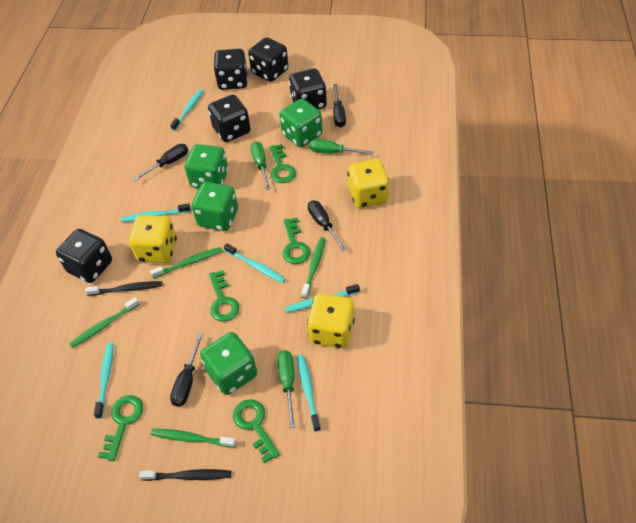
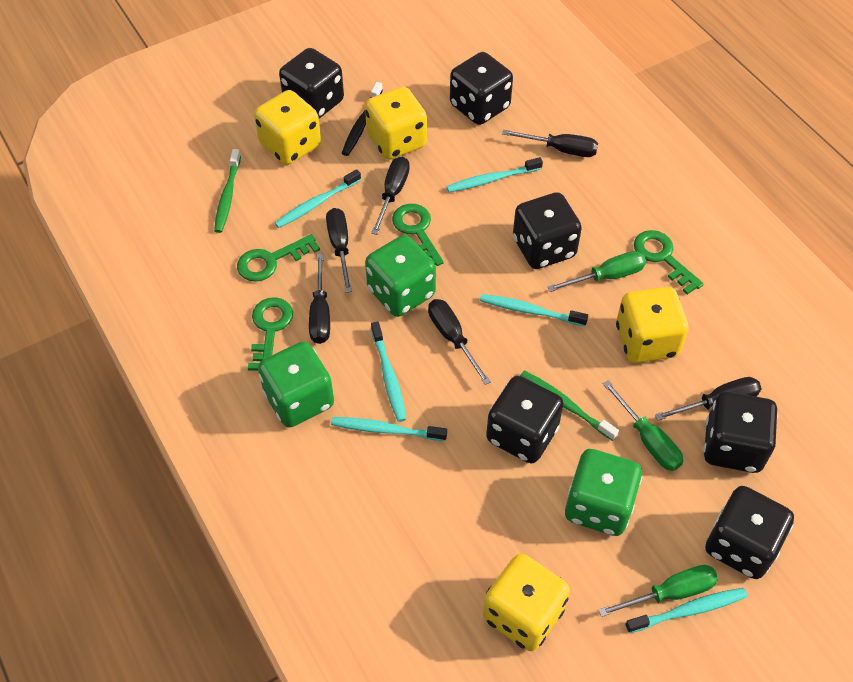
black dice: 5 -> 6
black screwdriver: 4 -> 6
black toothbrush: 2 -> 1
green dice: 4 -> 3
green key: 5 -> 4
green toothbrush: 4 -> 2
yellow dice: 3 -> 4

